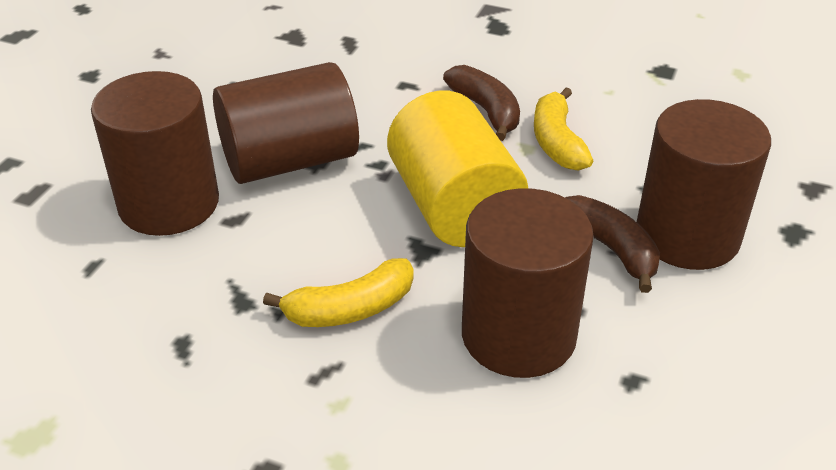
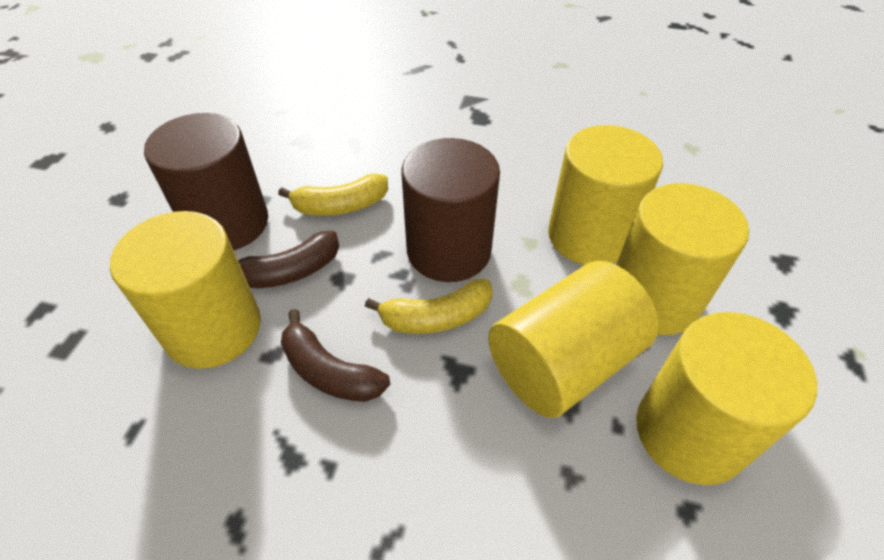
brown cylinder: 4 -> 2
yellow cylinder: 1 -> 5

